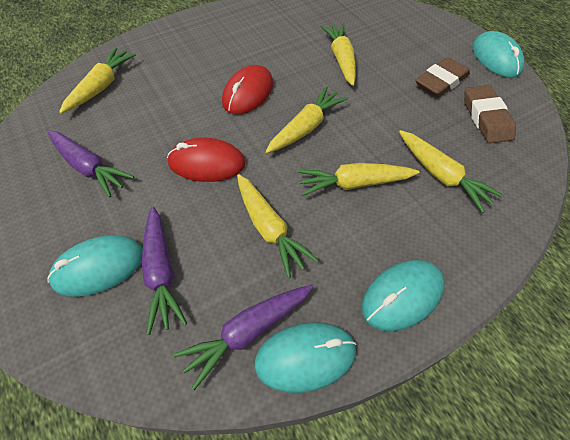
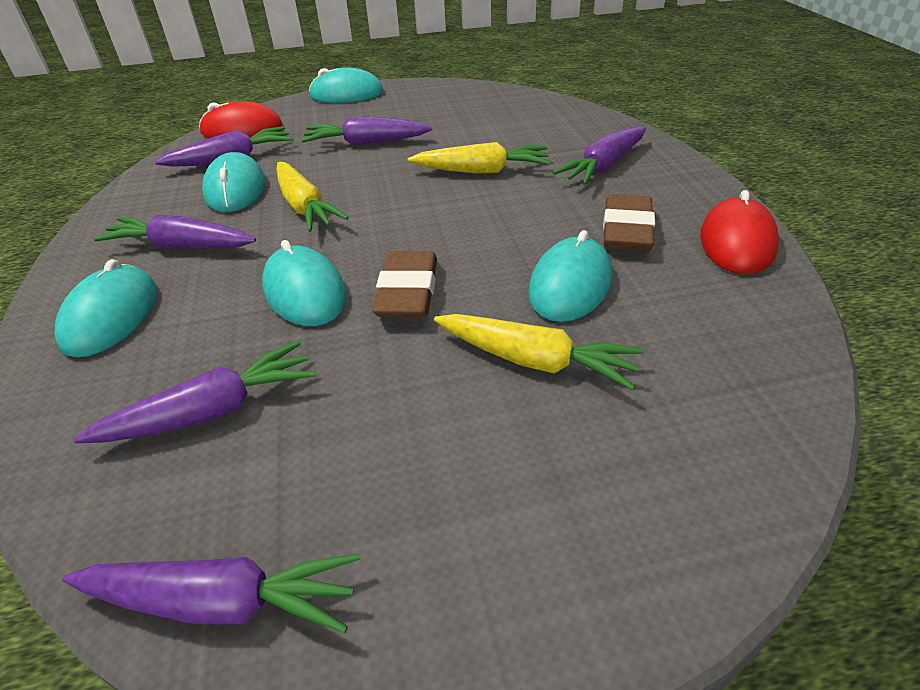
purple carrot: 3 -> 6
turquoise mouse: 4 -> 5
yellow carrot: 6 -> 3

